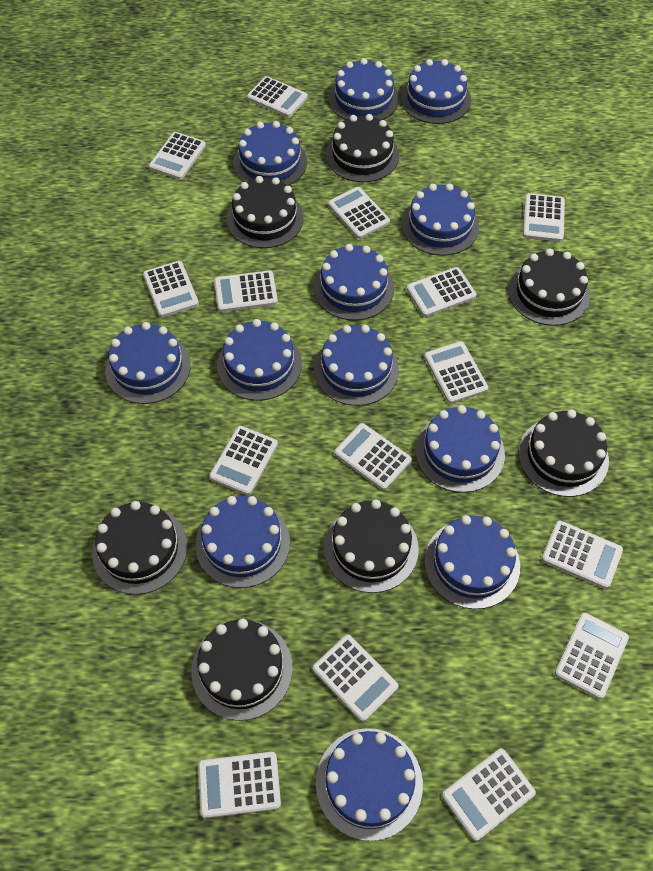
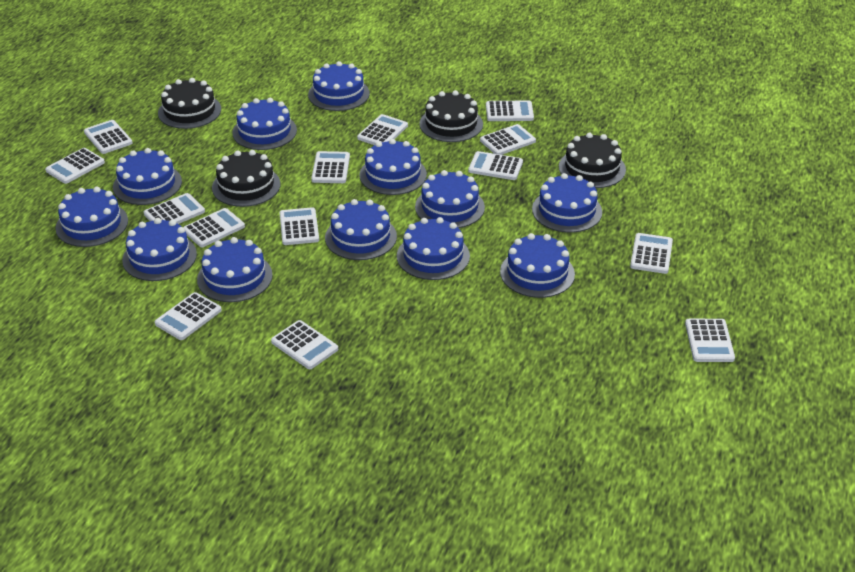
black cake: 7 -> 4
white calculator: 15 -> 14

